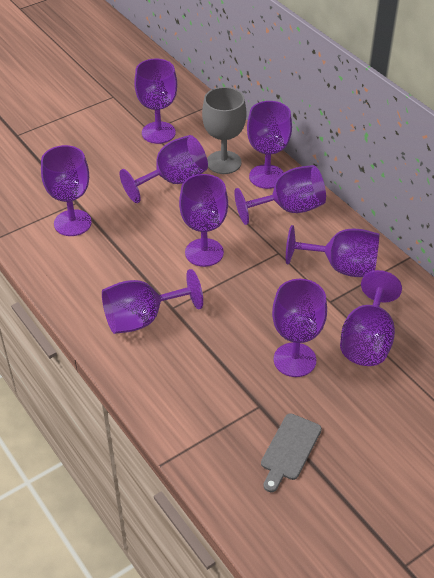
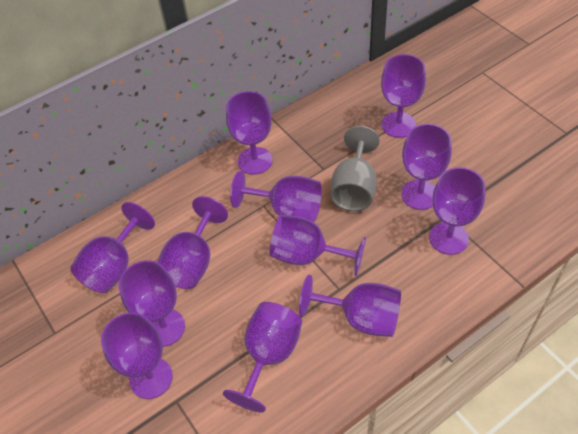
grey cutting board: 1 -> 0
purple goblet: 10 -> 12

